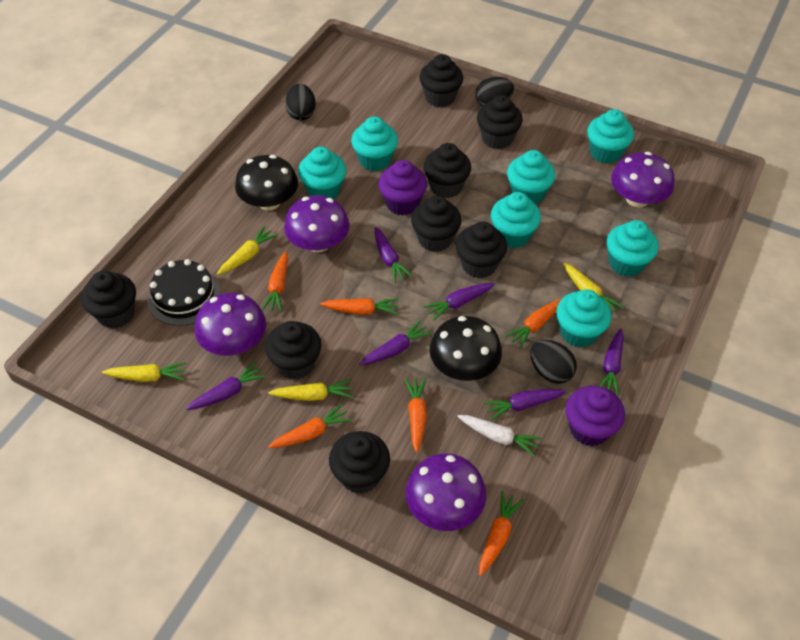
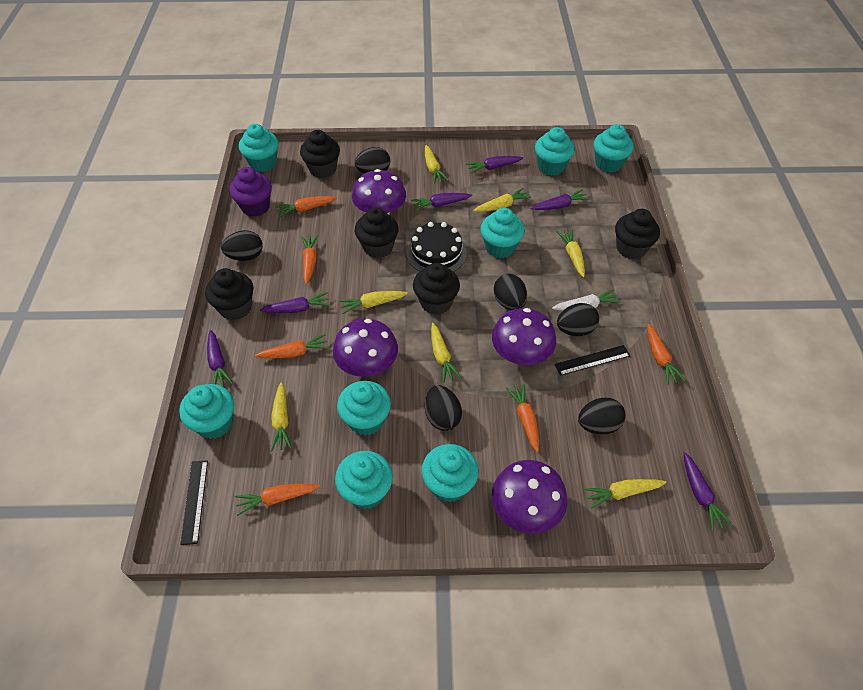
black cupcake: 8 -> 5
black egg: 3 -> 6
black mushroom: 2 -> 0
black ruler: 0 -> 2
purple cupcake: 2 -> 1
turquoise cupcake: 7 -> 8
yellow carrot: 4 -> 7

